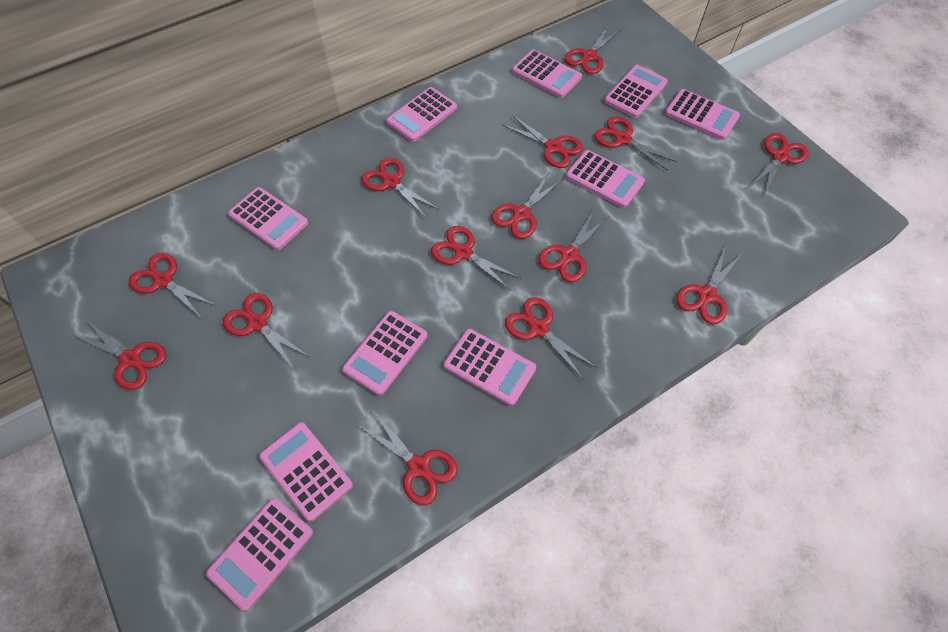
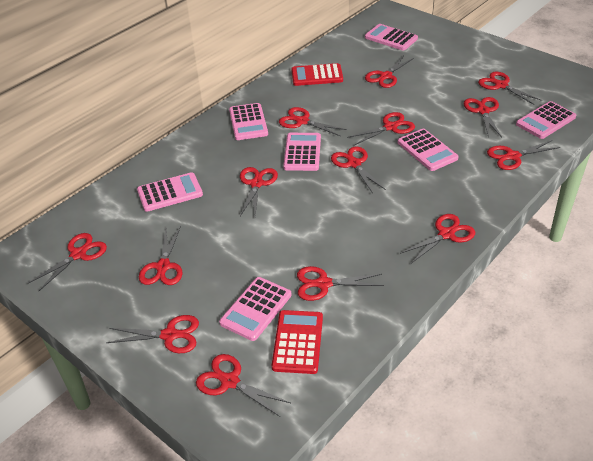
pink calculator: 10 -> 7
red calculator: 0 -> 2

